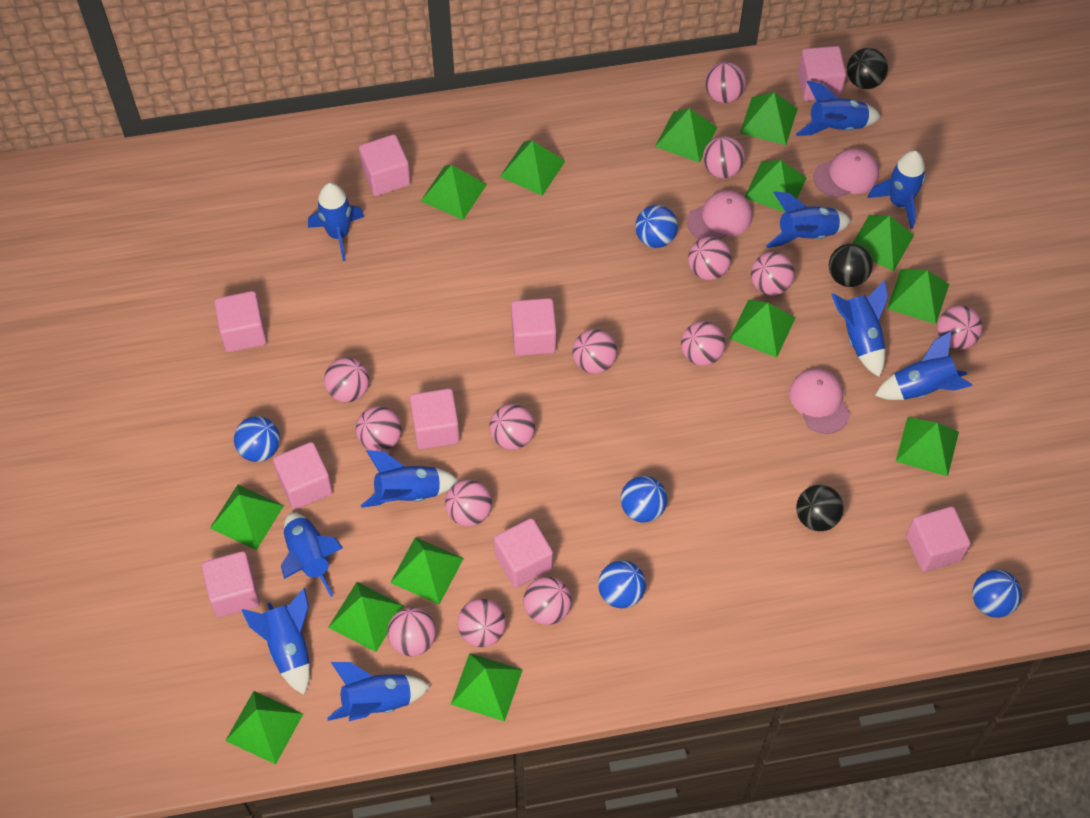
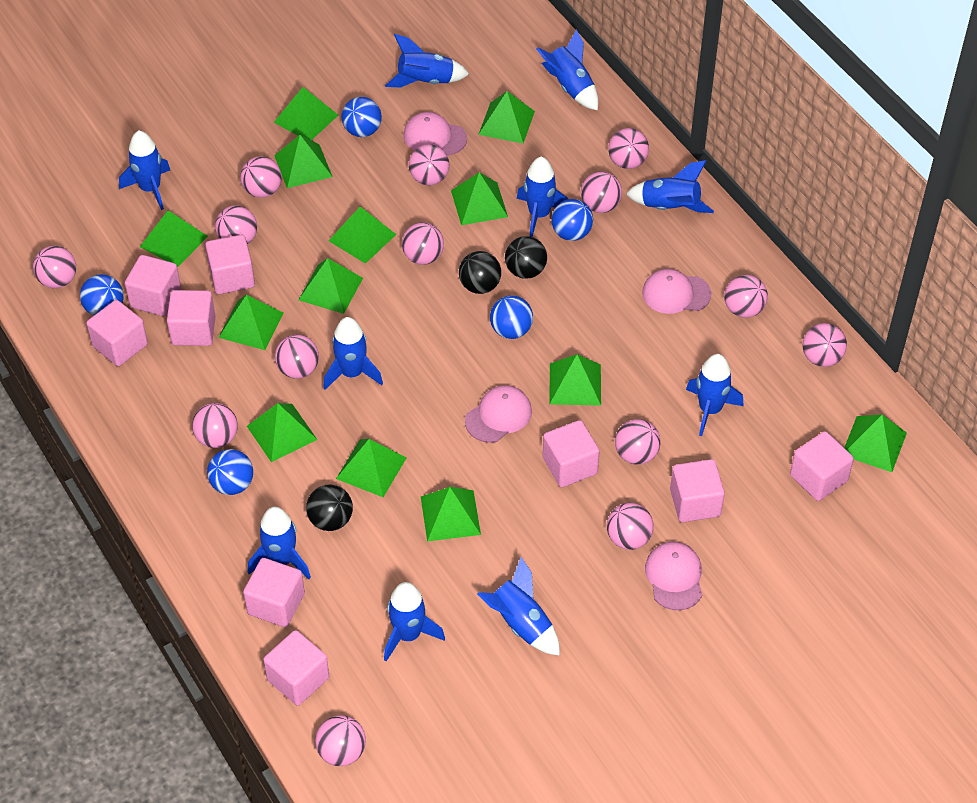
green pyramid: 14 -> 13
pink cap: 3 -> 4

